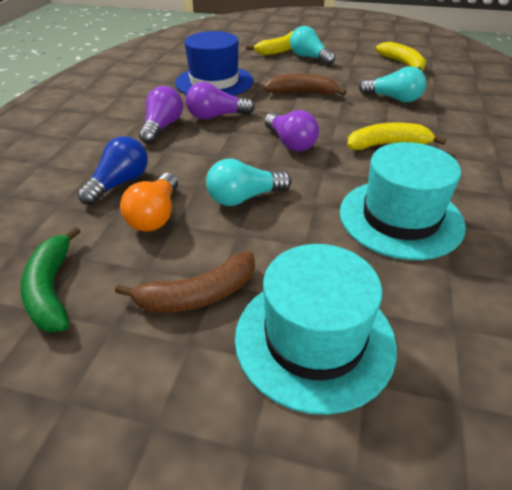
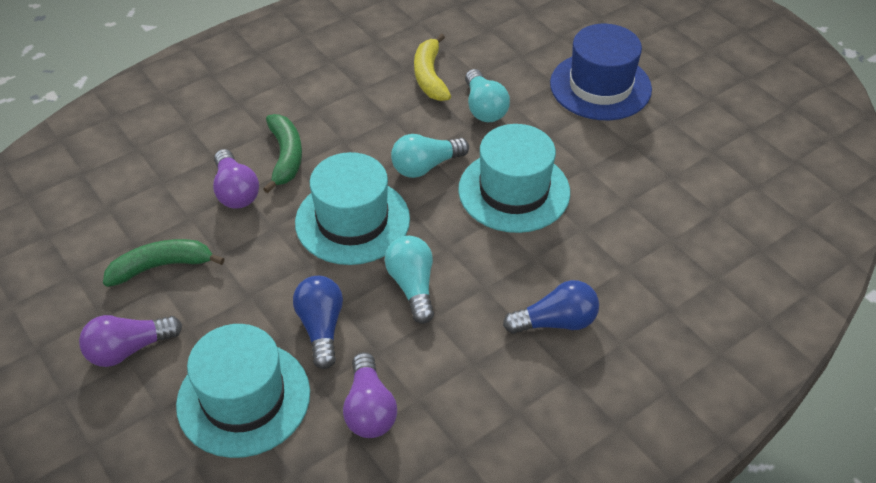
blue light bulb: 1 -> 2
brown banana: 2 -> 0
green banana: 1 -> 2
orange light bulb: 1 -> 0
turquoise hat: 2 -> 3
yellow banana: 3 -> 1

